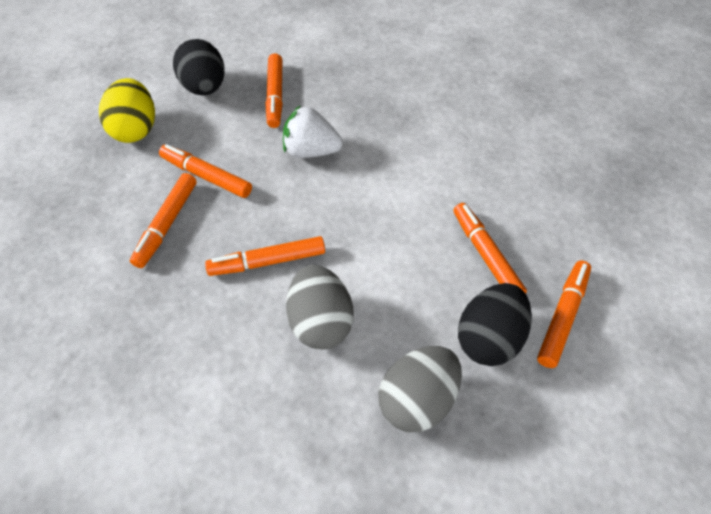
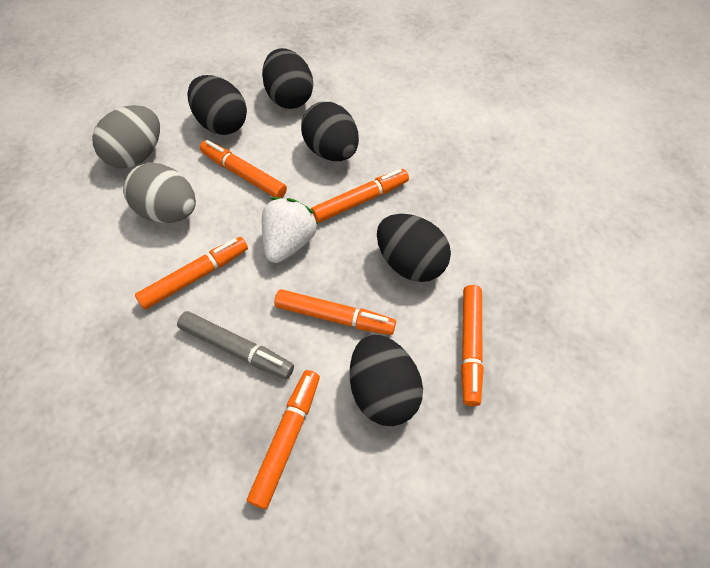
black egg: 2 -> 5
grey marker: 0 -> 1
yellow egg: 1 -> 0

